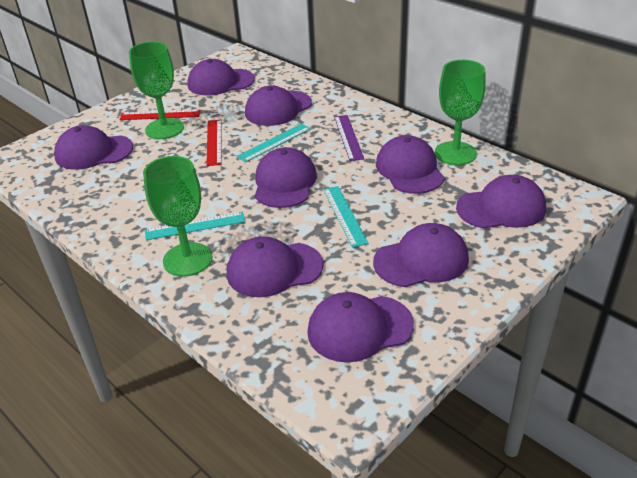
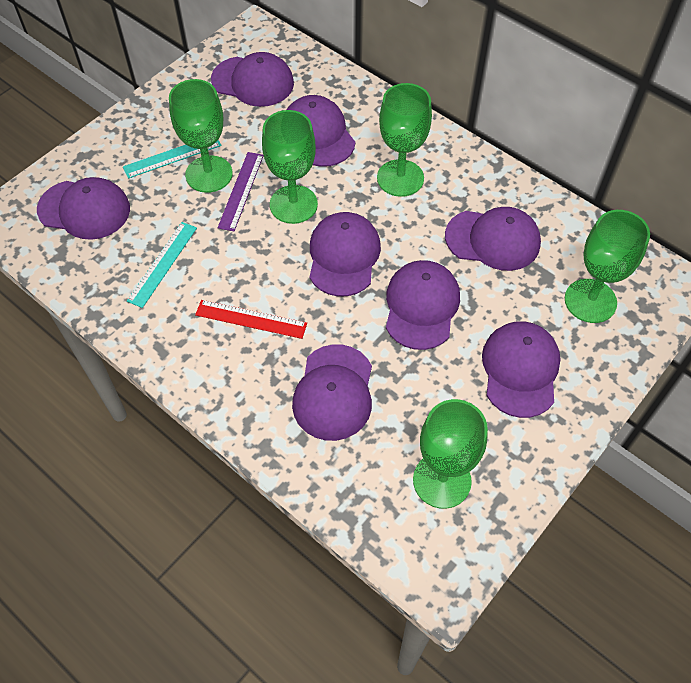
green goblet: 3 -> 5
purple cap: 9 -> 8
red ruler: 2 -> 1
turquoise ruler: 3 -> 2

